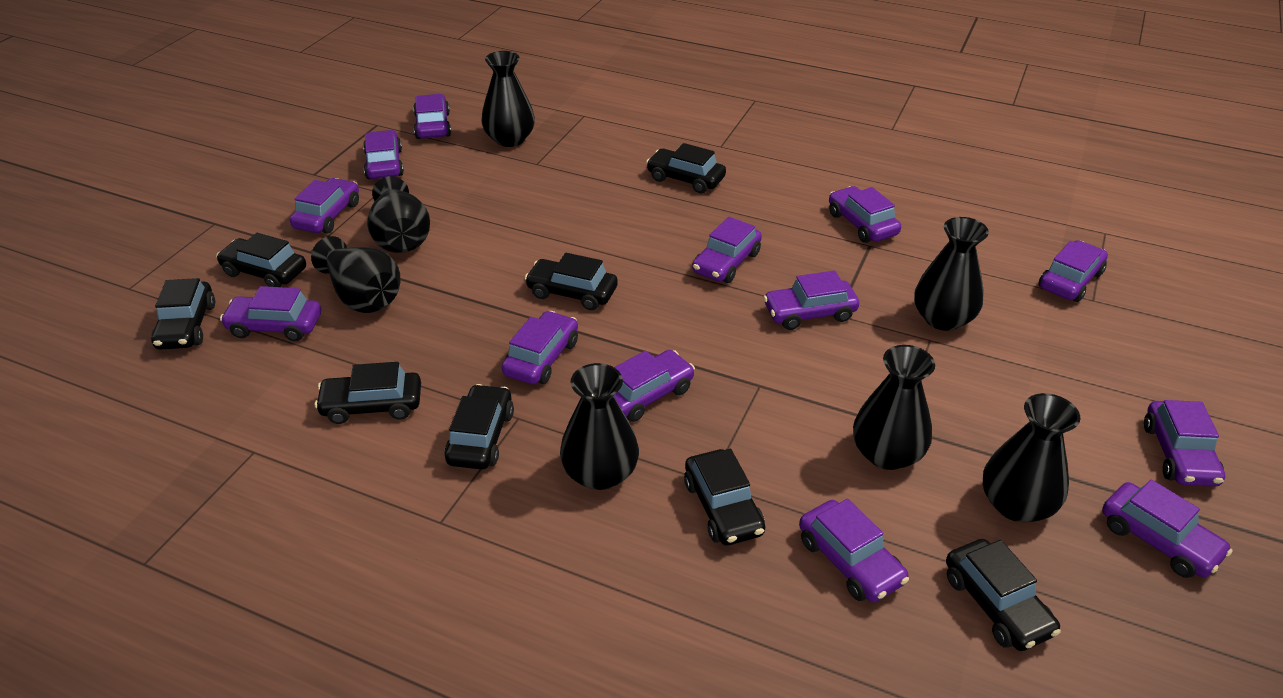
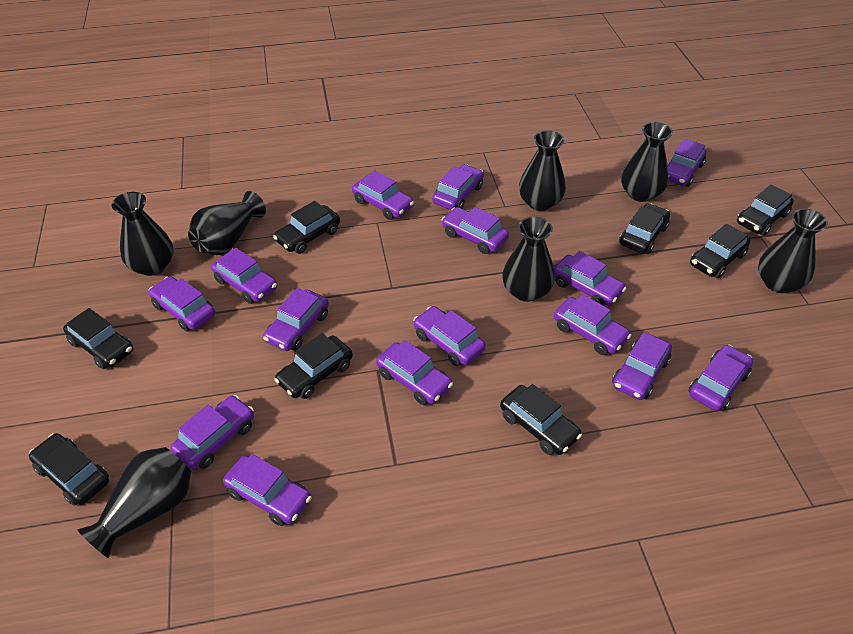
purple car: 13 -> 15

